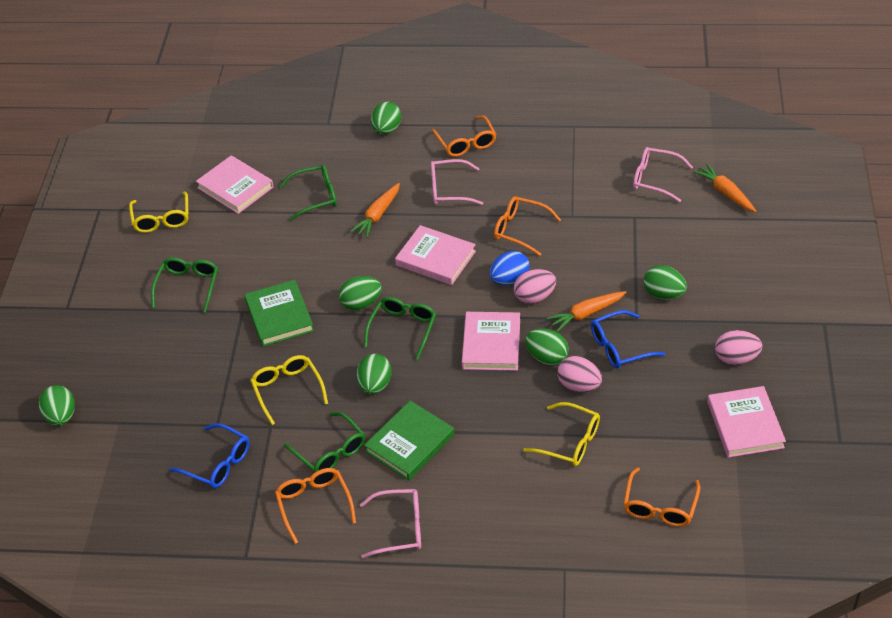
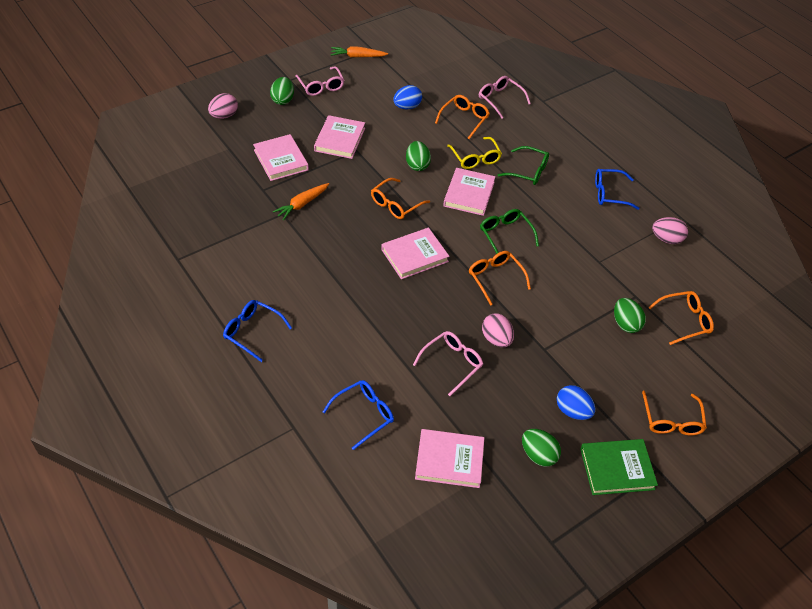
blue egg: 1 -> 2
blue glasses: 2 -> 3
green book: 2 -> 1
green egg: 6 -> 4
green glasses: 4 -> 2
orange carrot: 3 -> 2
orange glasses: 4 -> 5
pink book: 4 -> 5
yellow glasses: 3 -> 1

